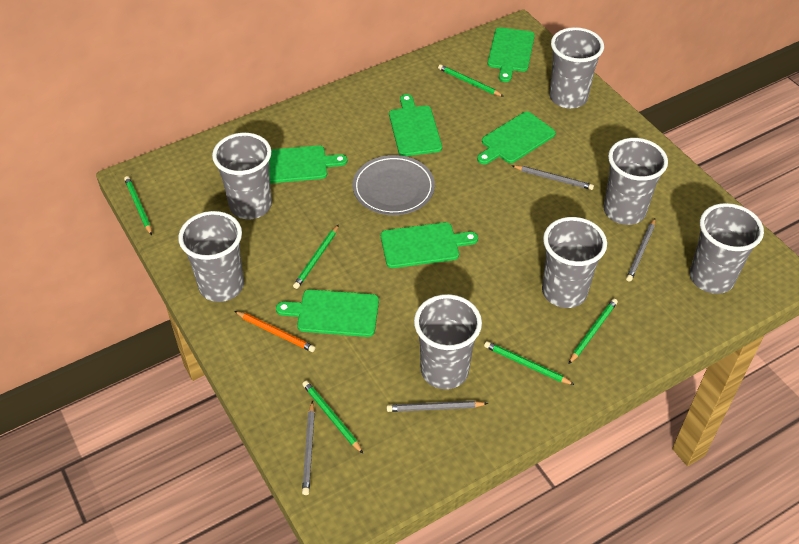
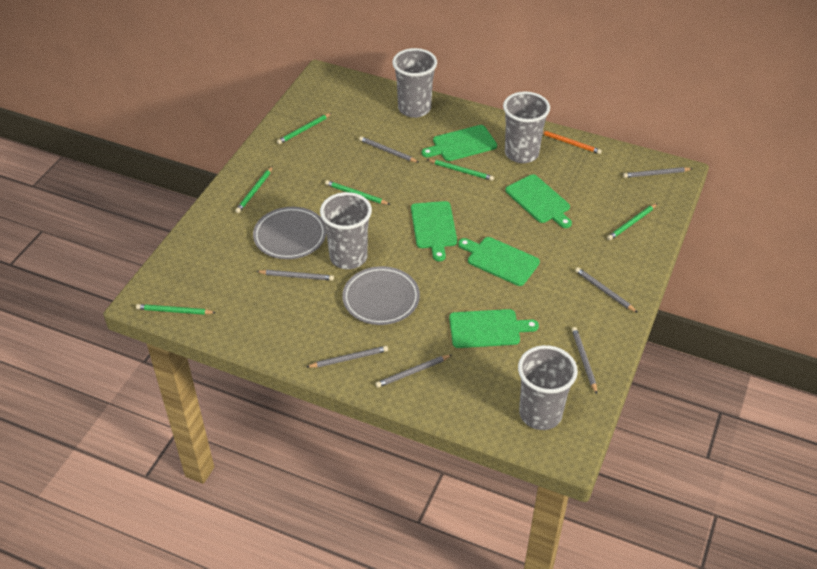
green cutting board: 6 -> 5
grey cup: 7 -> 4
grey pencil: 4 -> 7
grey plate: 1 -> 2

